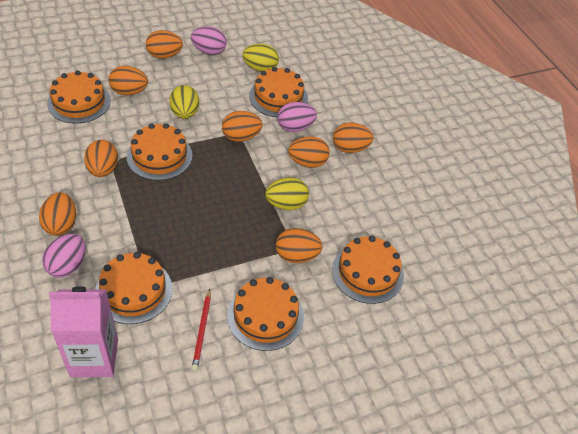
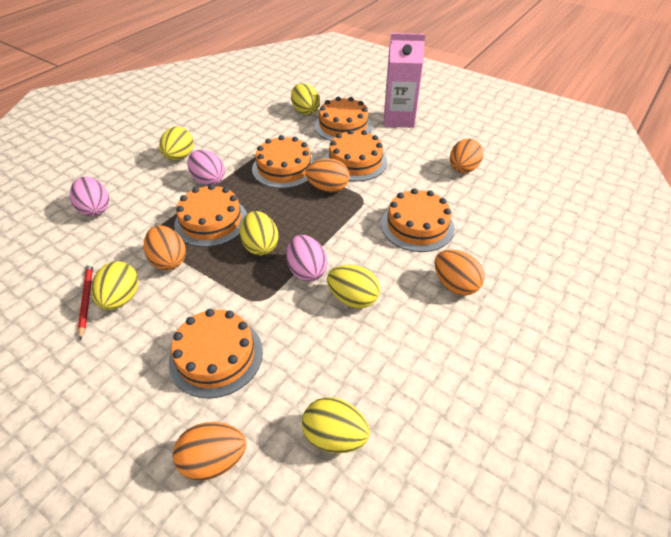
orange egg: 8 -> 5
yellow egg: 3 -> 6

